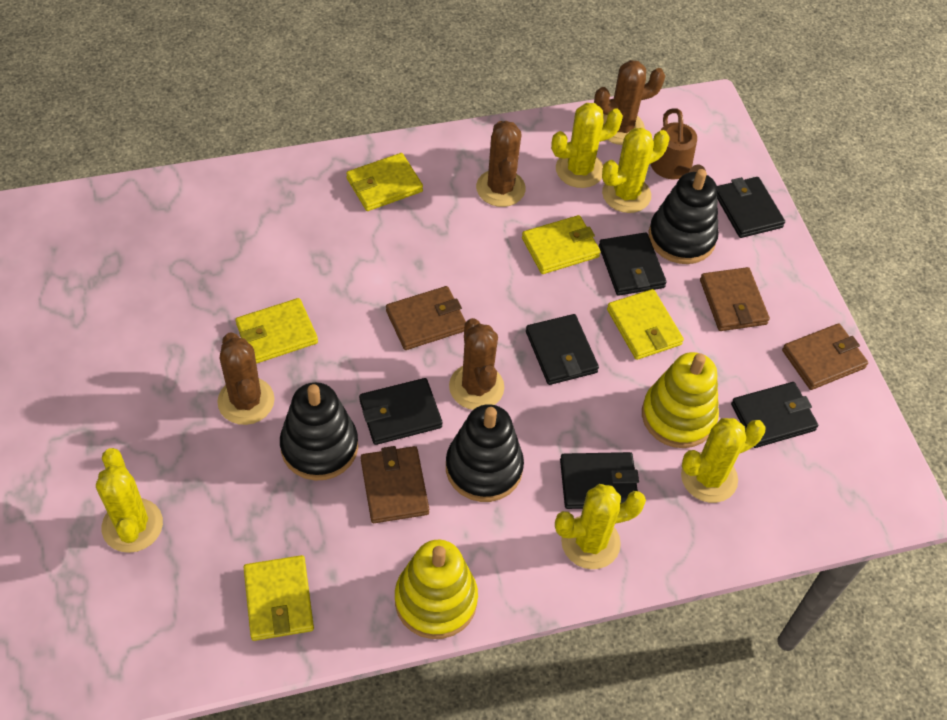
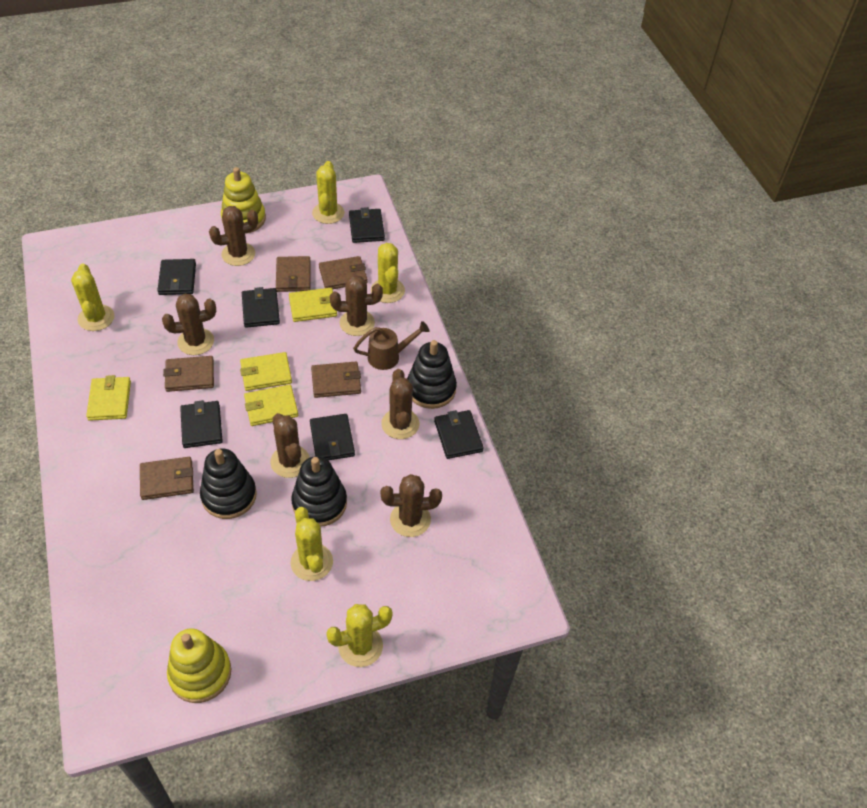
brown cactus: 4 -> 6
brown wallet: 4 -> 5
yellow wallet: 5 -> 4

